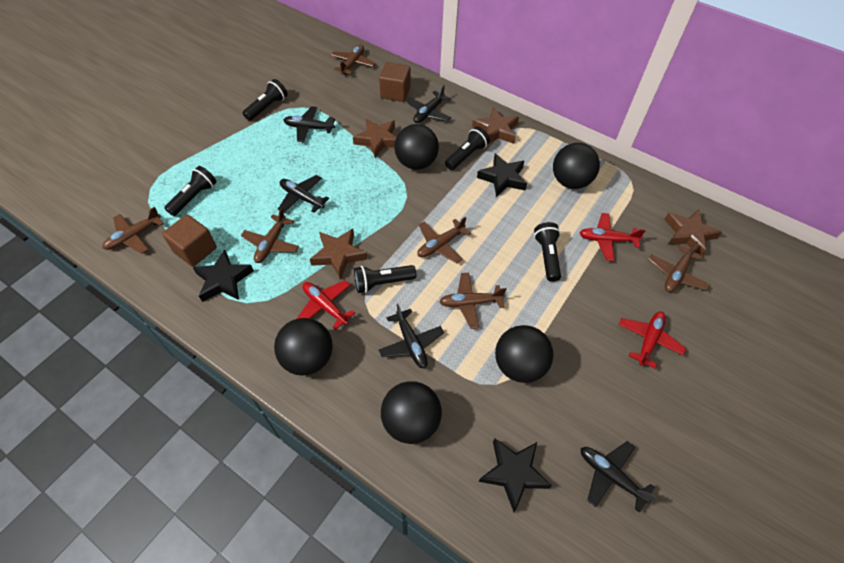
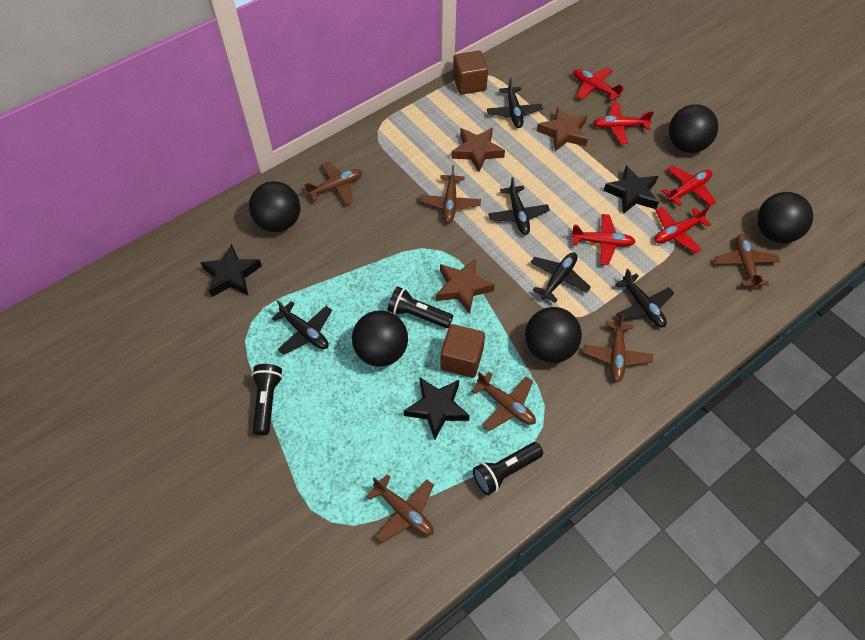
black flashlight: 5 -> 3
brown star: 4 -> 3
red plane: 3 -> 5

